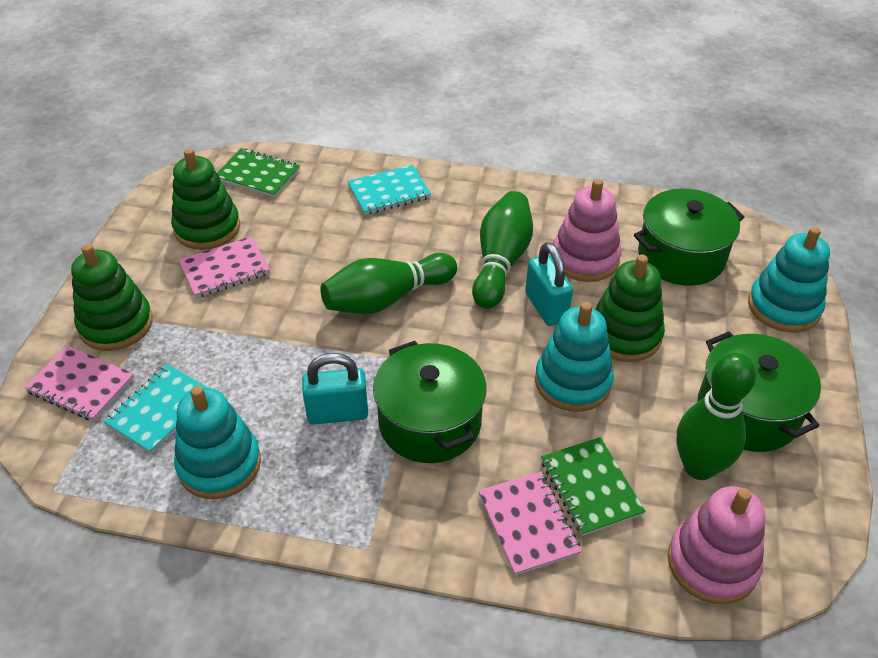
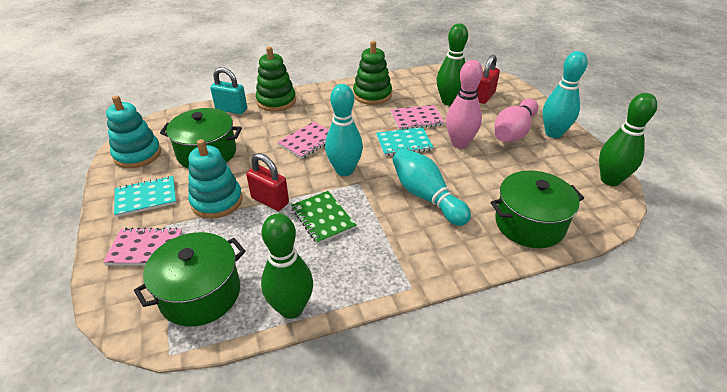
green notebook: 2 -> 1
green stacking toy: 3 -> 2
pink bowling pin: 0 -> 2
pink stacking toy: 2 -> 0
red padlock: 0 -> 2
turquoise bowling pin: 0 -> 3
turquoise padlock: 2 -> 1
turquoise stacking toy: 3 -> 2

